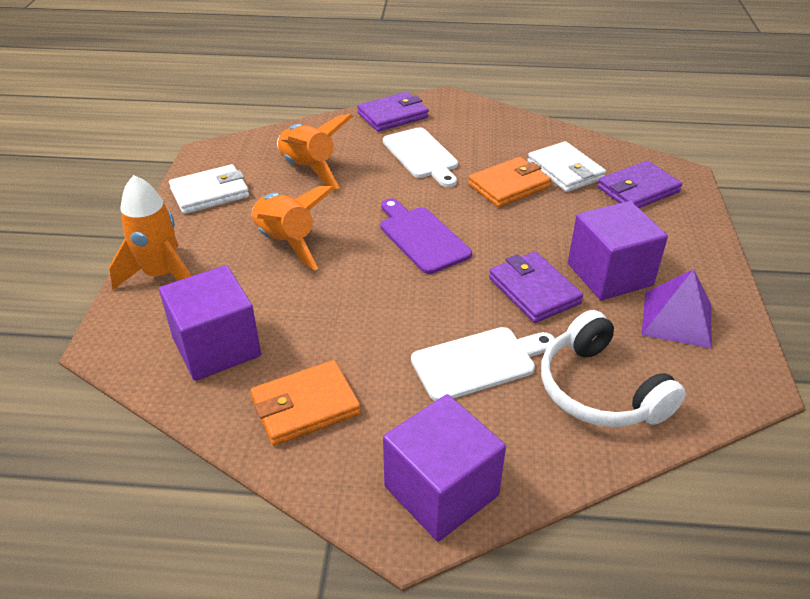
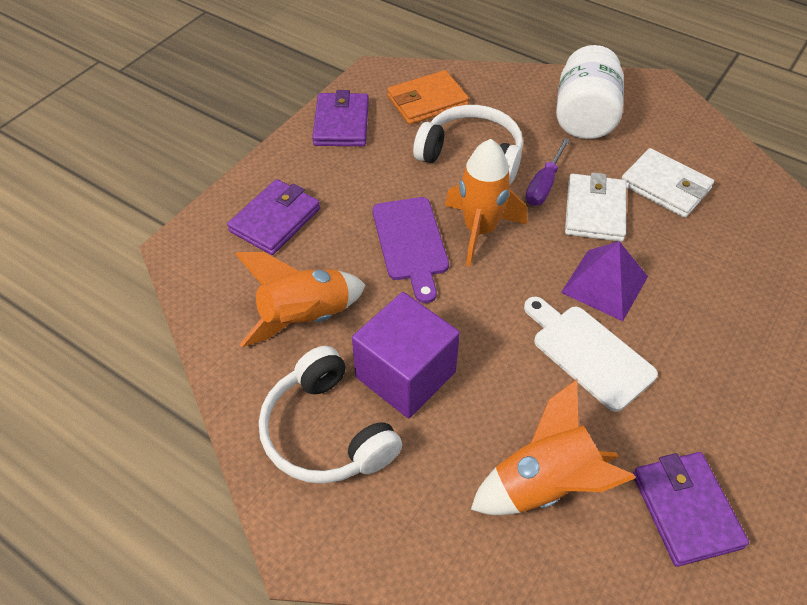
orange wallet: 2 -> 1
purple cube: 3 -> 1
purple screwdriver: 0 -> 1
white cutting board: 2 -> 1
white headphones: 1 -> 2
white jar: 0 -> 1

